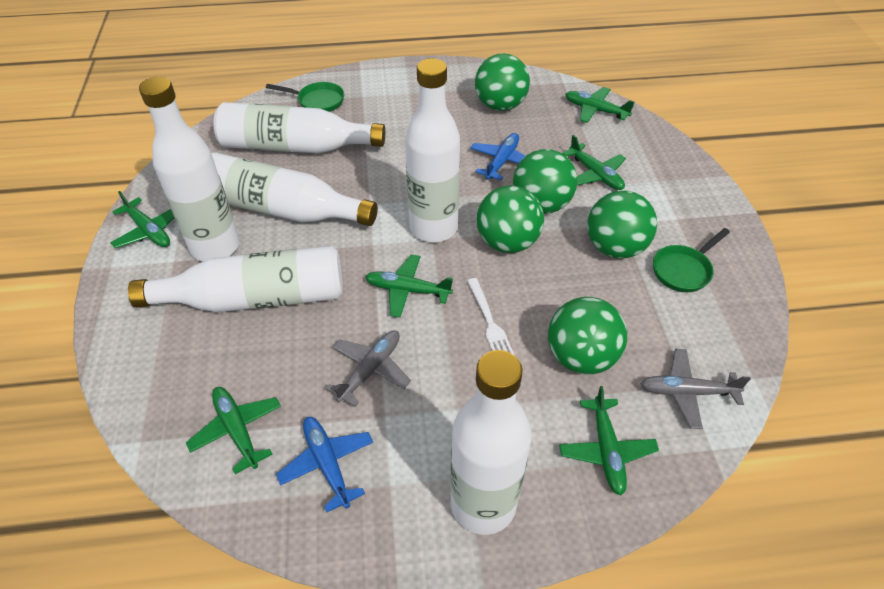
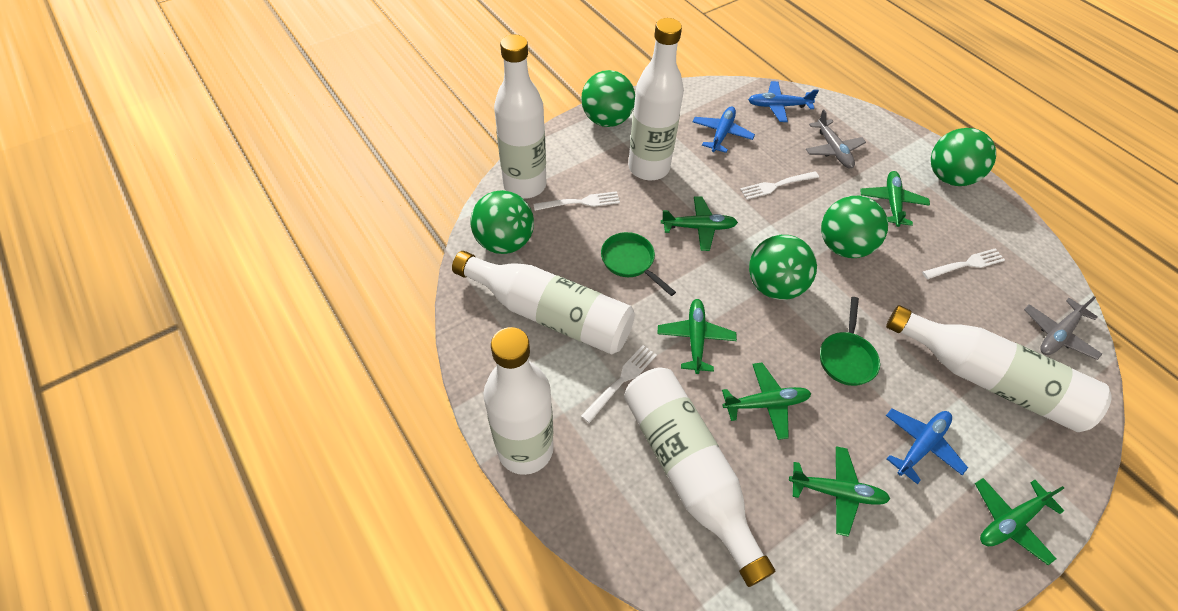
blue plane: 2 -> 3
white fork: 1 -> 4

